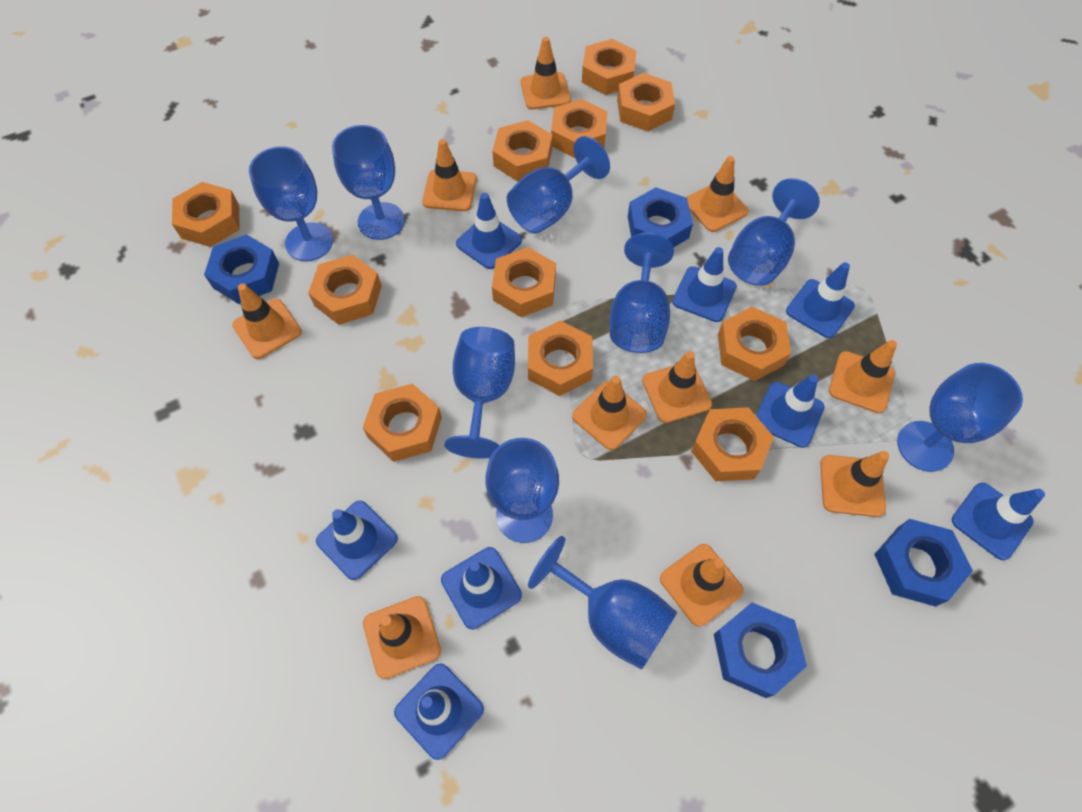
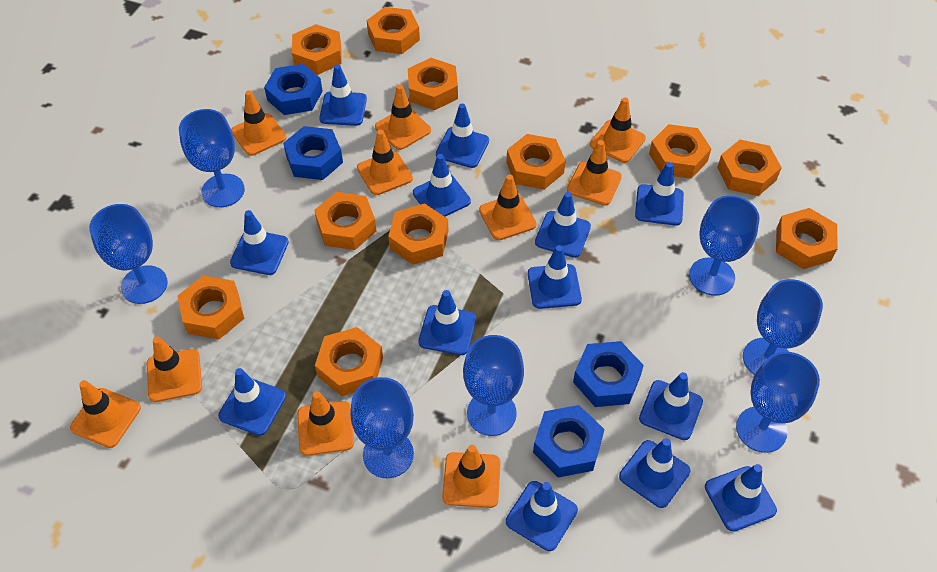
blue goblet: 9 -> 7
blue traffic cone: 8 -> 13

